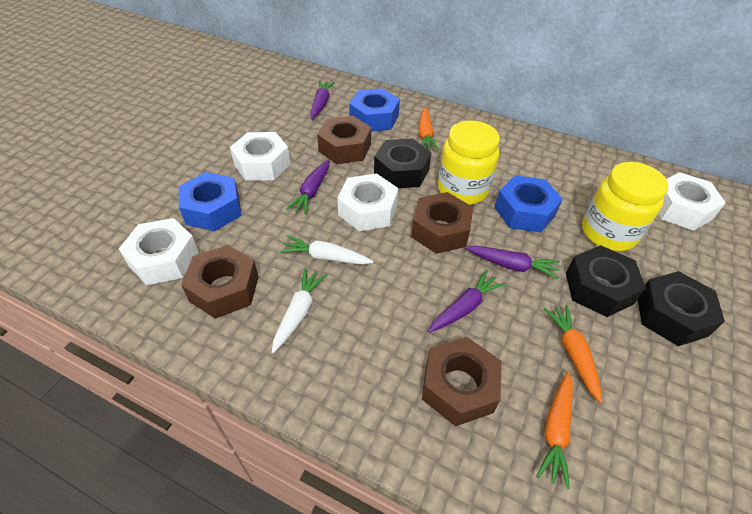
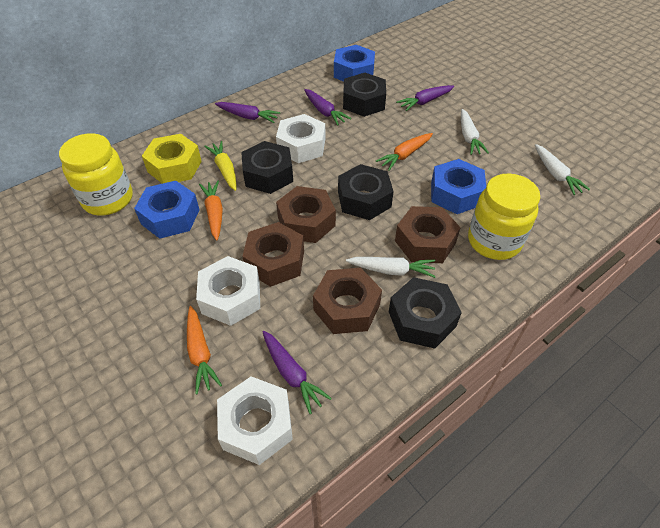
black nut: 3 -> 4
white carrot: 2 -> 3
white nut: 4 -> 3
yellow carrot: 0 -> 1
yellow nut: 0 -> 1

